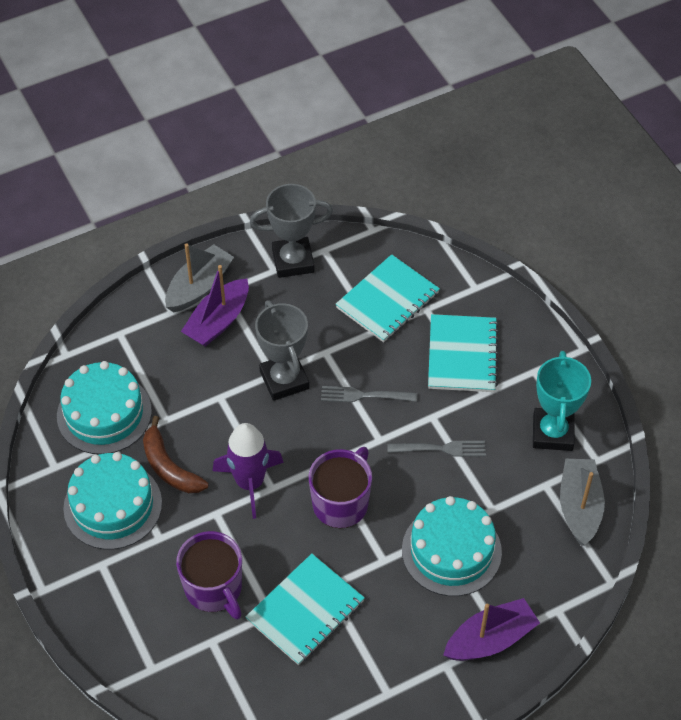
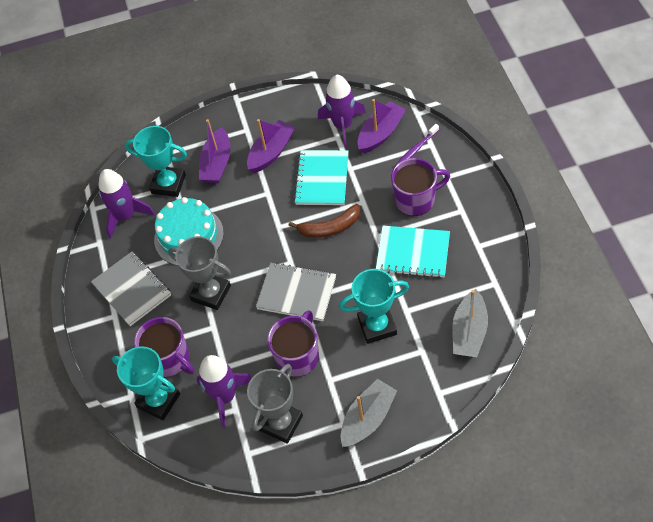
grey fork: 2 -> 0
grey notebook: 0 -> 2
purple boat: 2 -> 3
purple mug: 2 -> 3
purple rocket: 1 -> 3
purple toothbrush: 0 -> 1
turquoise cake: 3 -> 1
turquoise notebook: 3 -> 2
turquoise trophy: 1 -> 3

